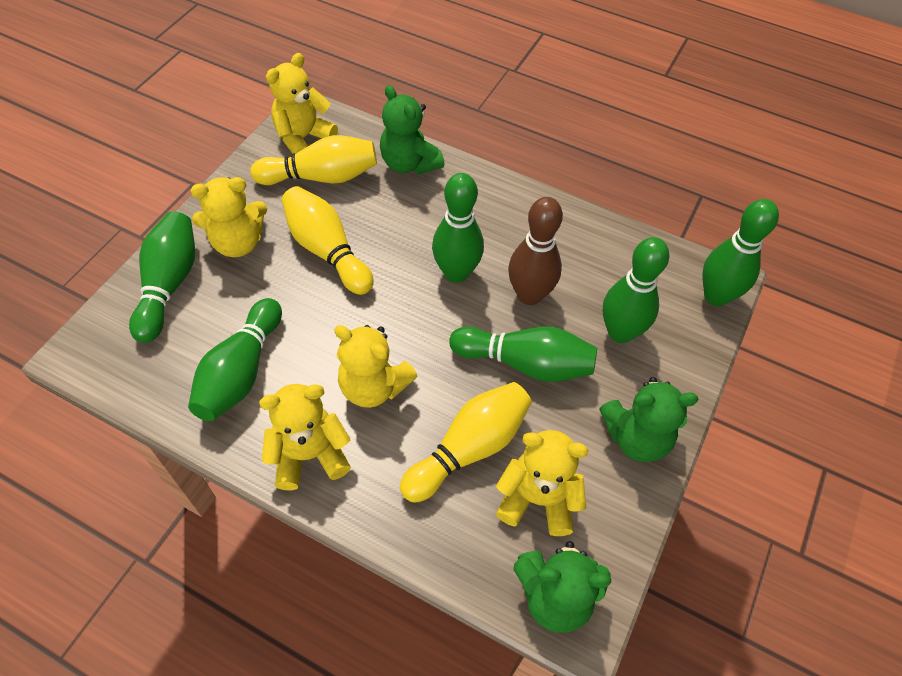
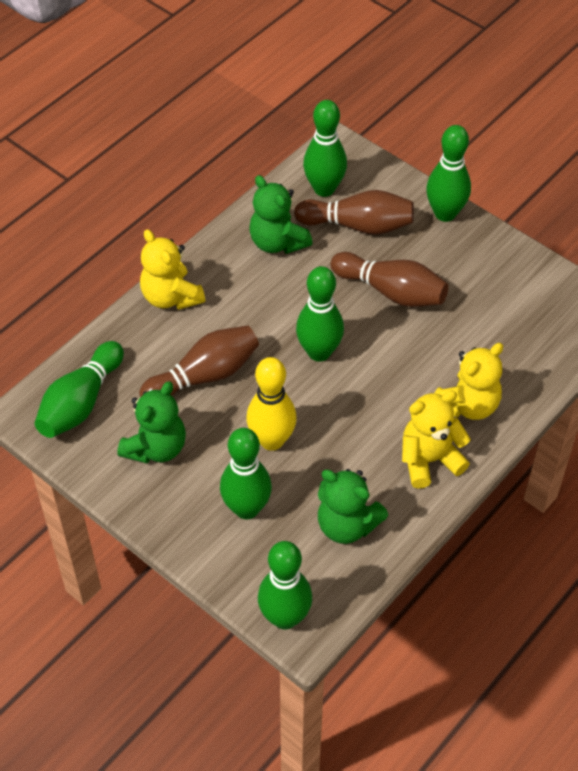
brown bowling pin: 1 -> 3
yellow bowling pin: 3 -> 1
yellow teddy bear: 5 -> 3

